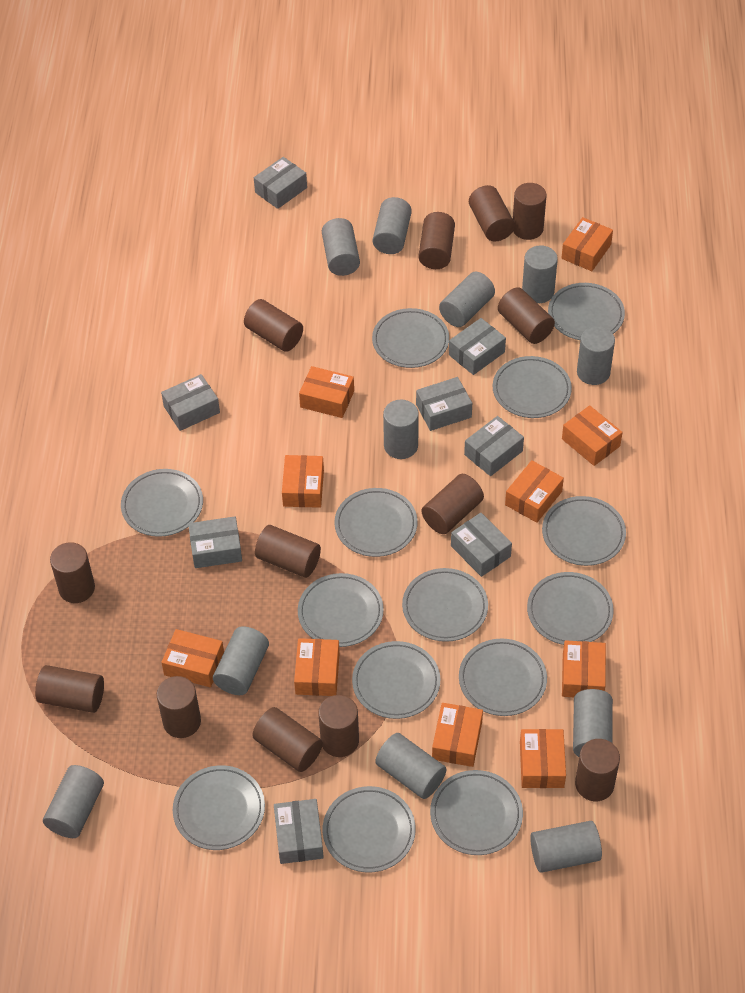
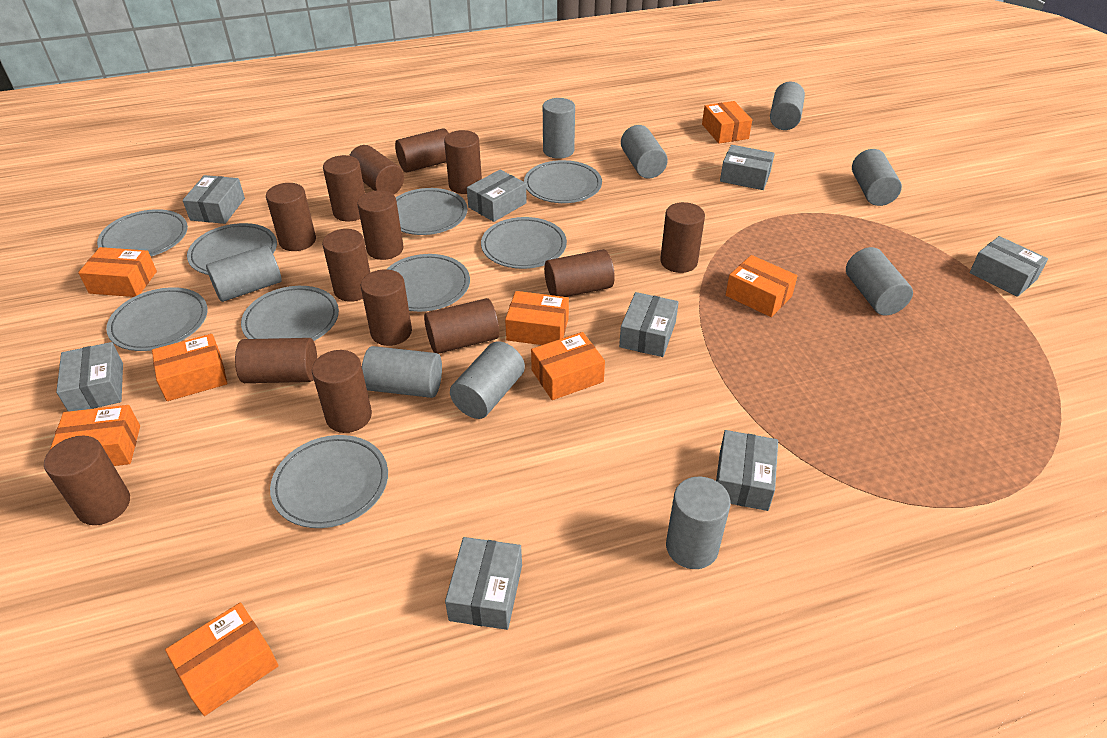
brown cylinder: 13 -> 14
grey cylinder: 11 -> 9
grey plate: 14 -> 9
orange box: 10 -> 8

